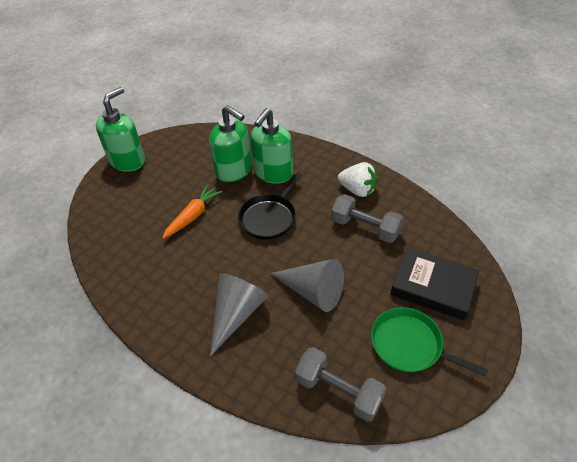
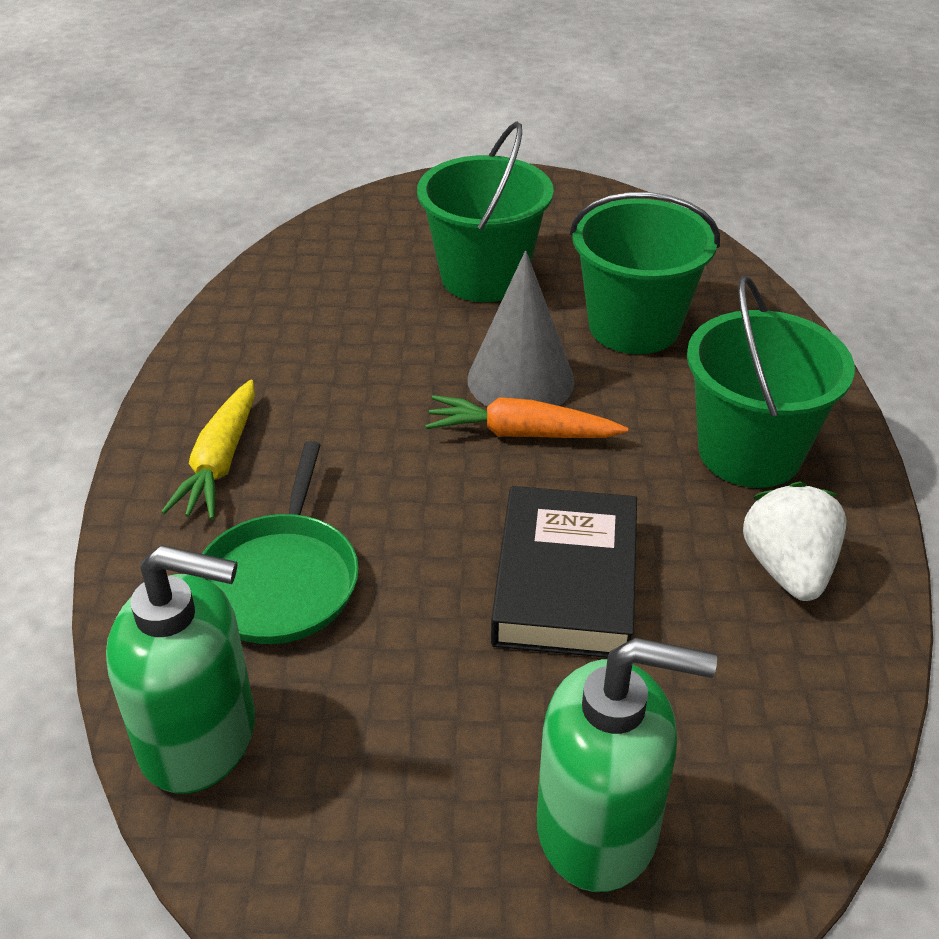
black pan: 1 -> 0
green bucket: 0 -> 3
green soap dispenser: 3 -> 2
grey cone: 2 -> 1
grey dumbbell: 2 -> 0
yellow carrot: 0 -> 1

